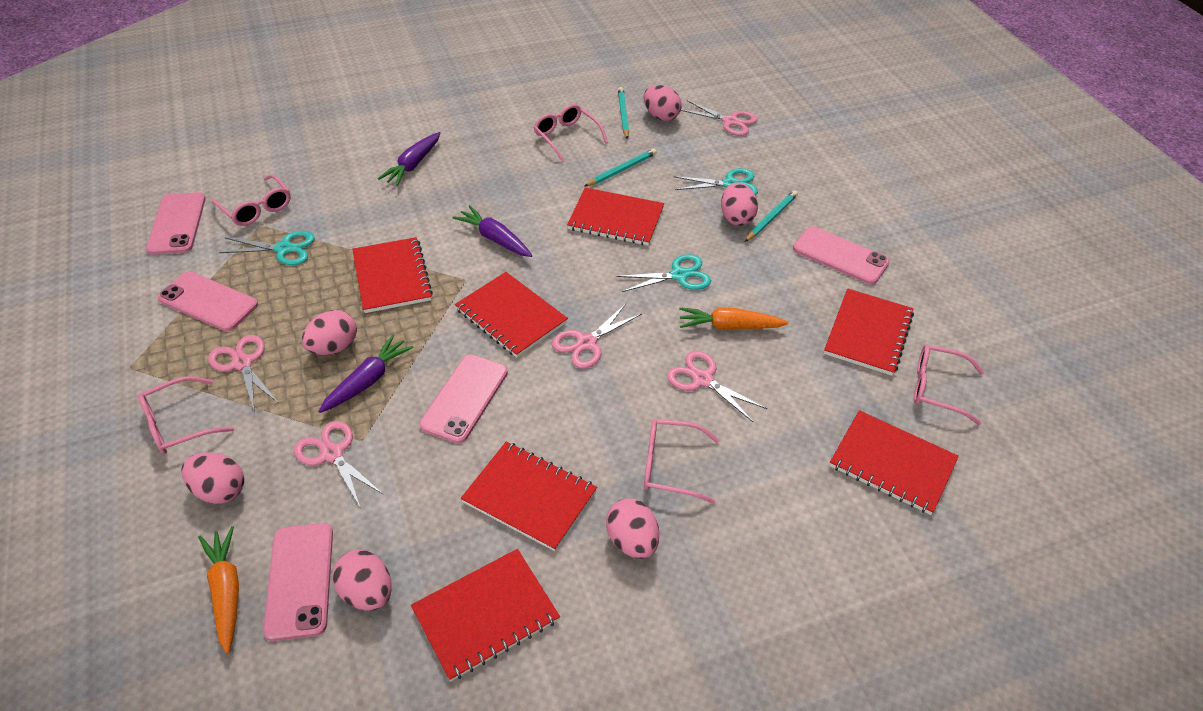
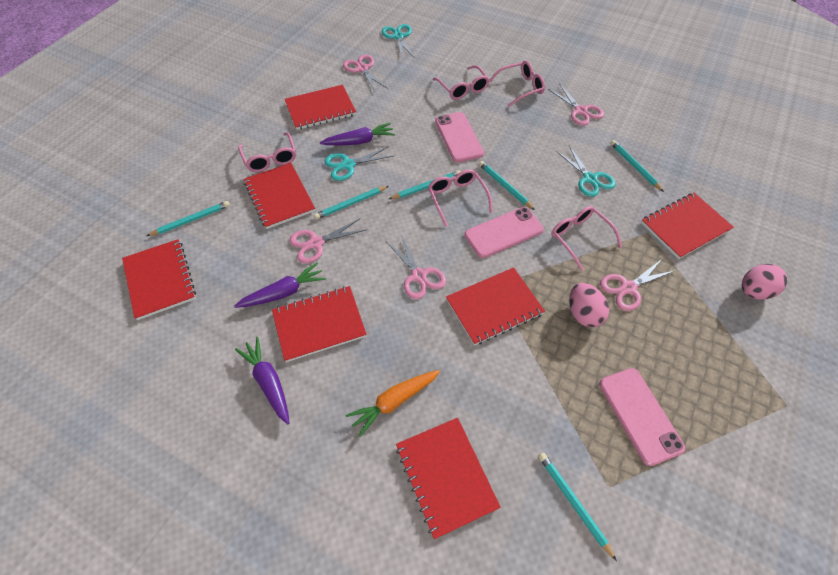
orange carrot: 2 -> 1
pink egg: 6 -> 2
pink phone: 5 -> 3
turquoise pencil: 3 -> 6

